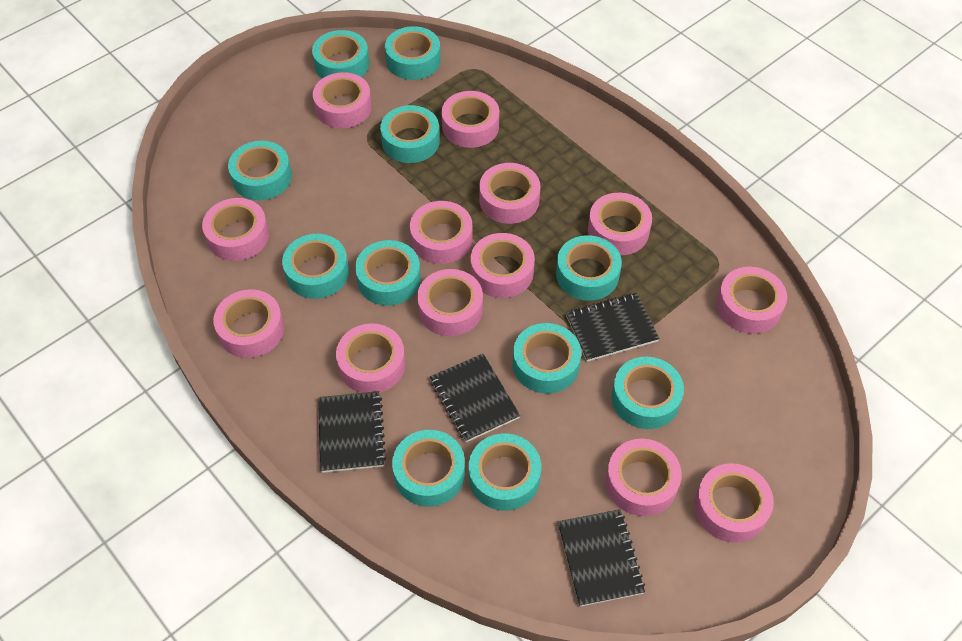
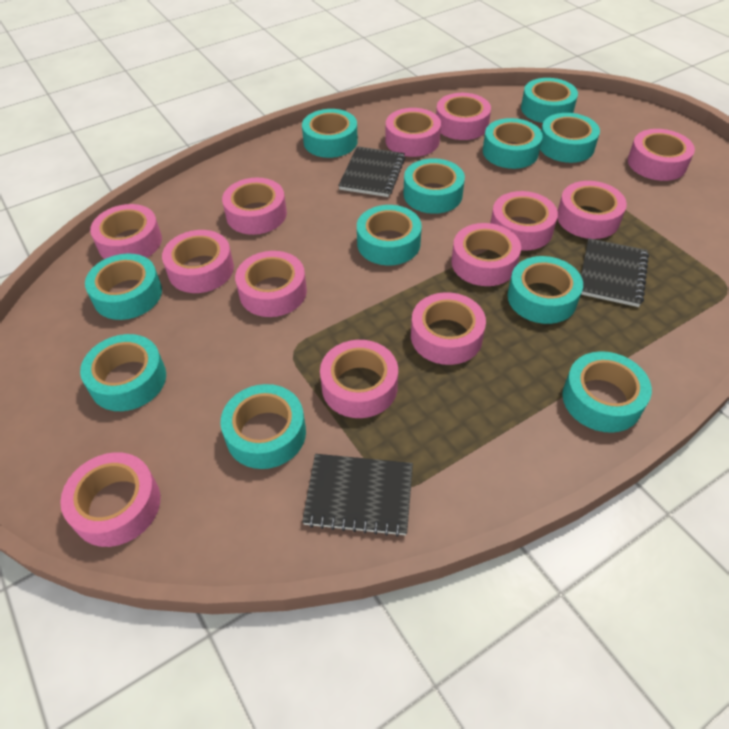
black notebook: 4 -> 3

